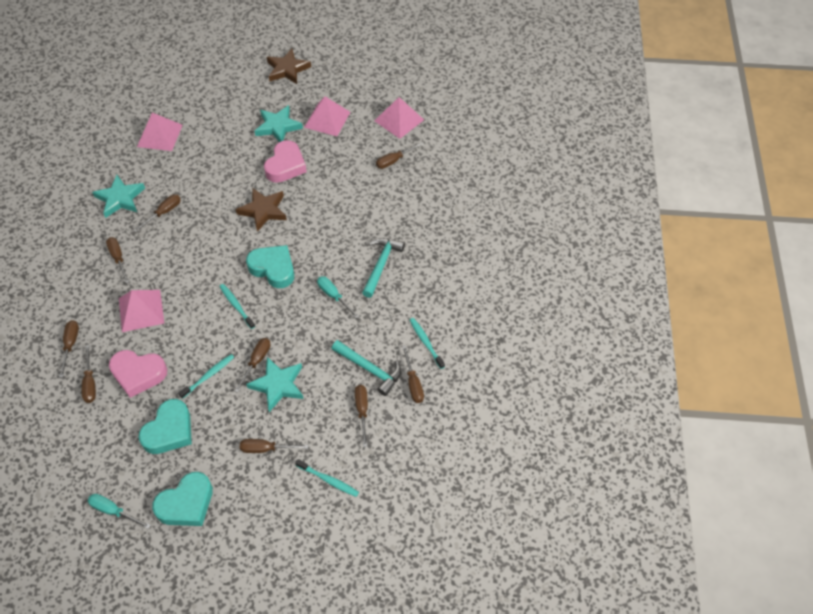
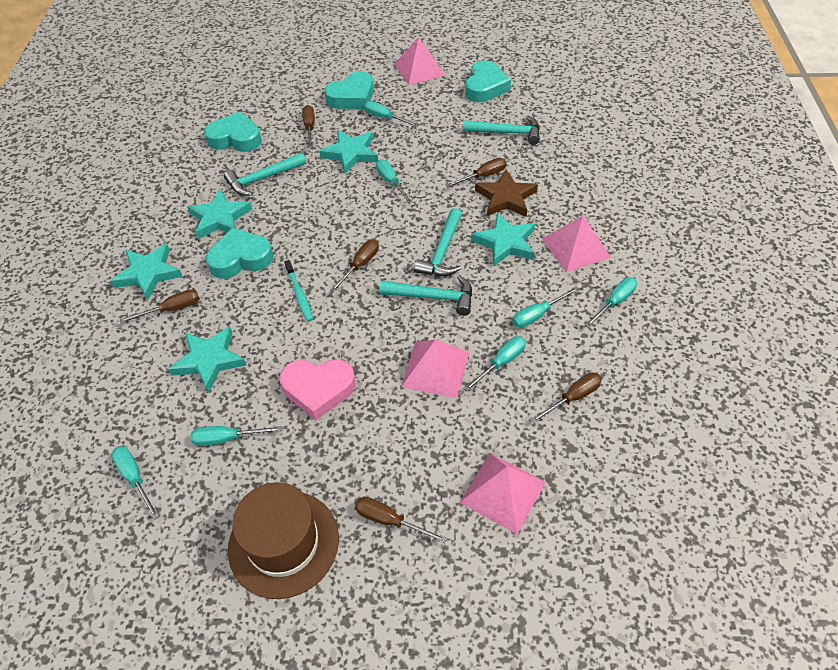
brown hat: 0 -> 1
brown screwdriver: 9 -> 6
brown star: 2 -> 1
pink heart: 2 -> 1
turquoise hammer: 2 -> 4
turquoise heart: 3 -> 4
turquoise screwdriver: 2 -> 7
turquoise star: 3 -> 5
turquoise toothbrush: 4 -> 1

